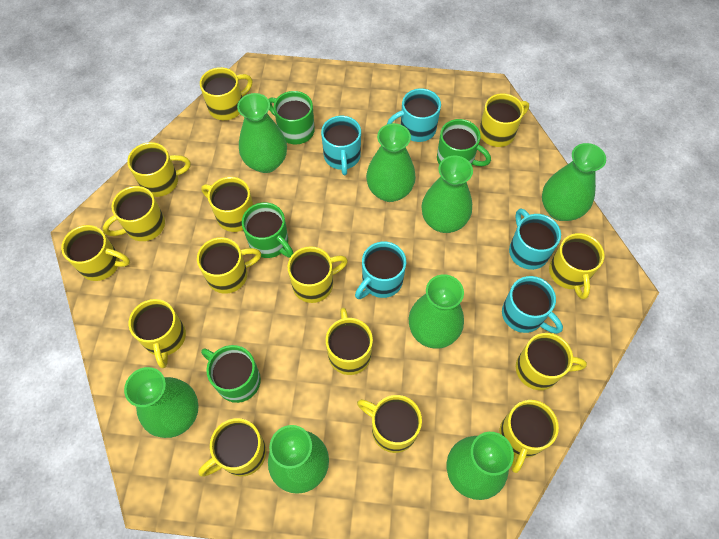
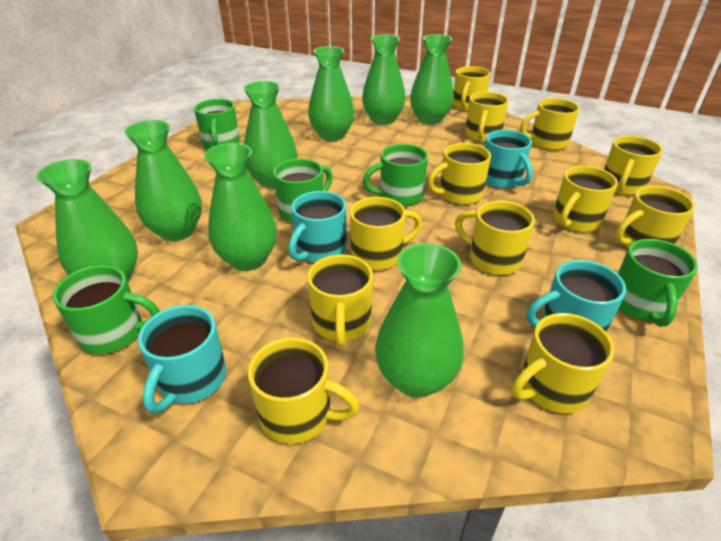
green mug: 4 -> 5
turquoise mug: 5 -> 4
yellow mug: 15 -> 12

